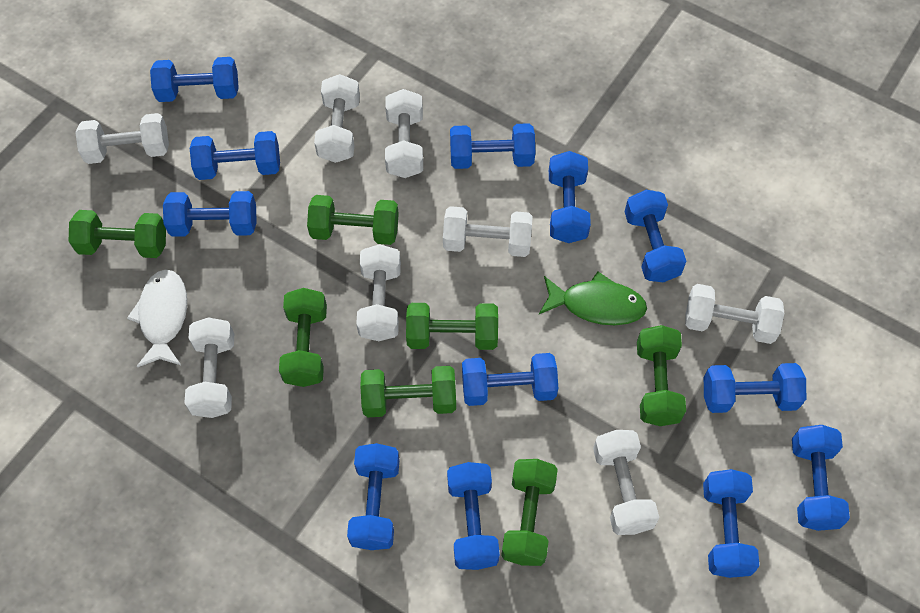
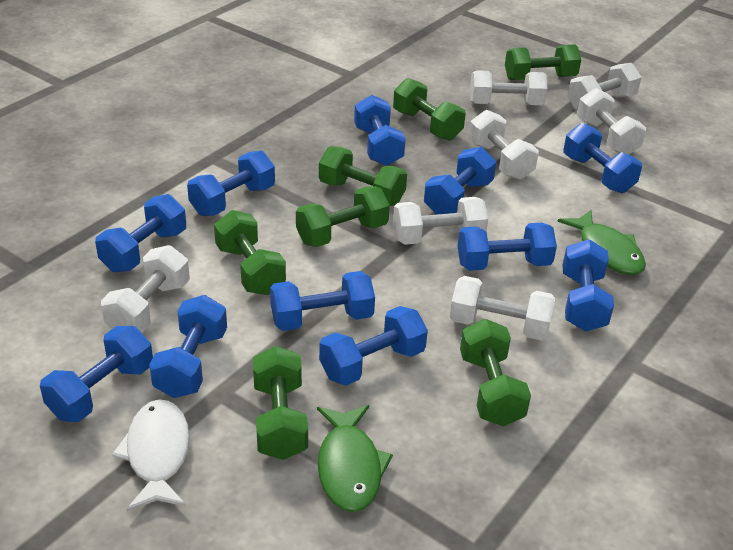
blue dumbbell: 12 -> 11
green fish: 1 -> 2
white dumbbell: 8 -> 7

